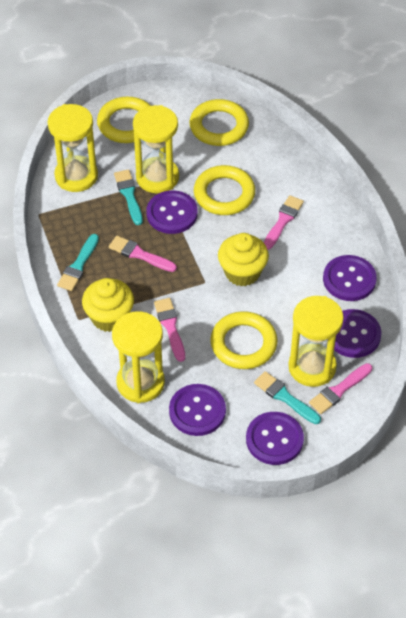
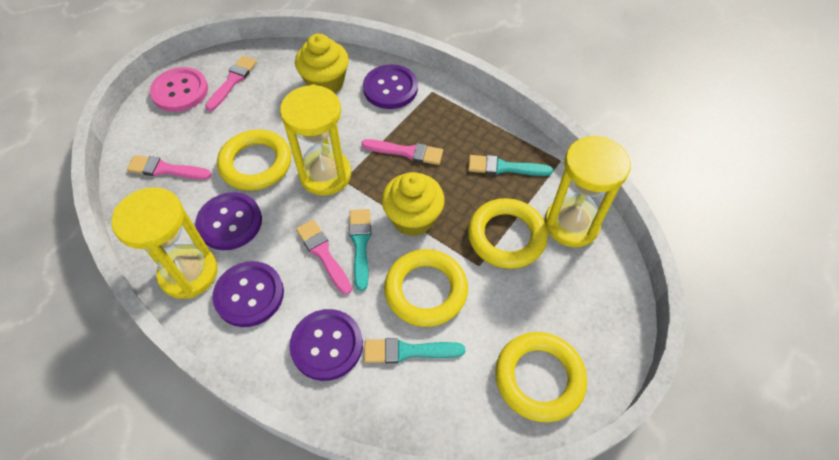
pink button: 0 -> 1
purple button: 5 -> 4
yellow hourglass: 4 -> 3

